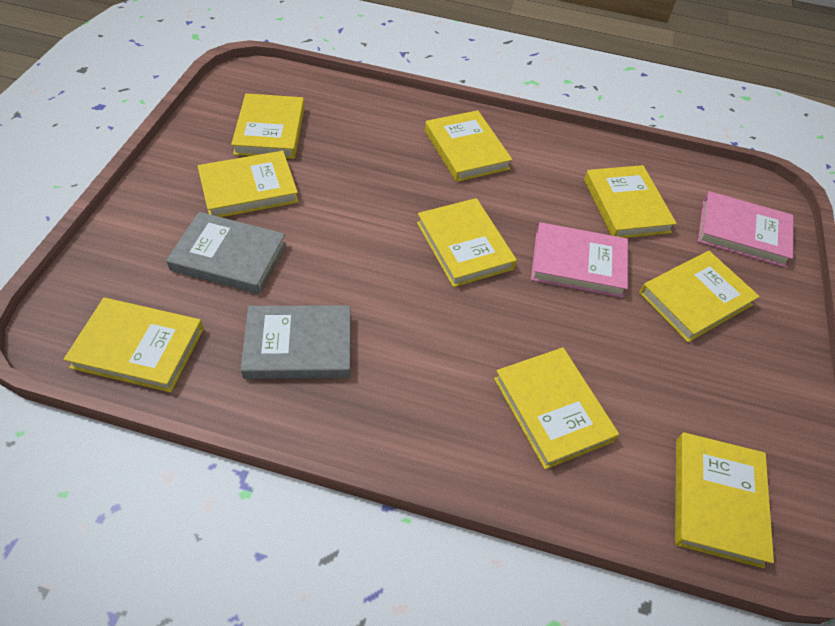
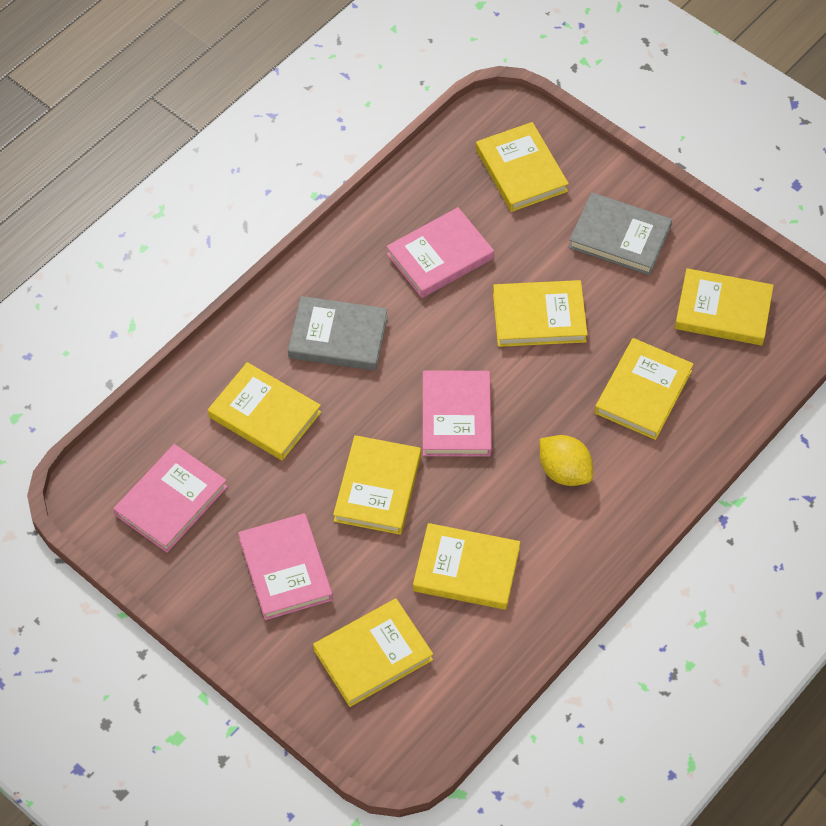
pink book: 2 -> 4
yellow book: 9 -> 8
yellow lemon: 0 -> 1

